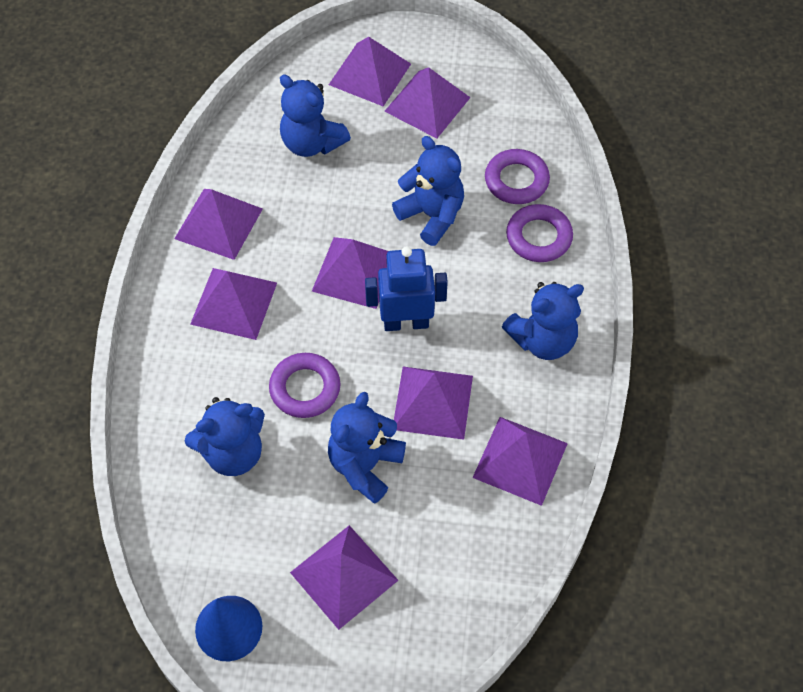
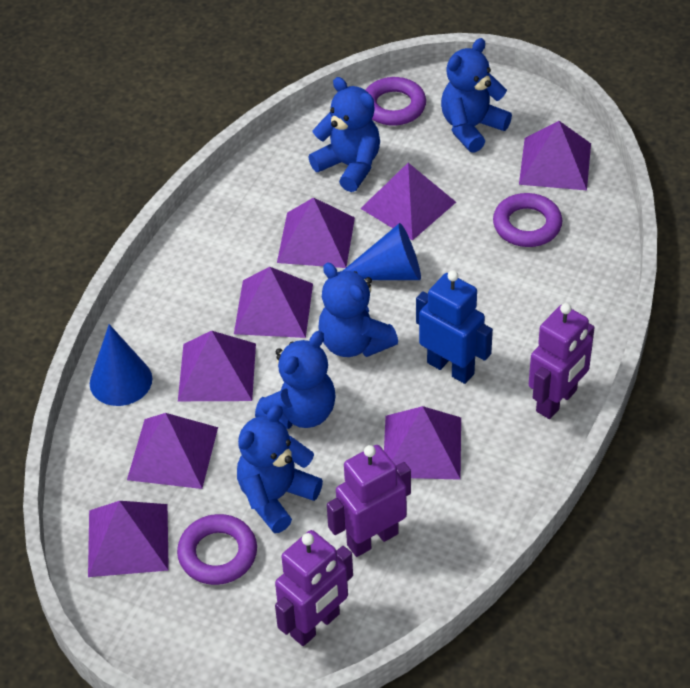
blue cone: 1 -> 2
purple robot: 0 -> 3

